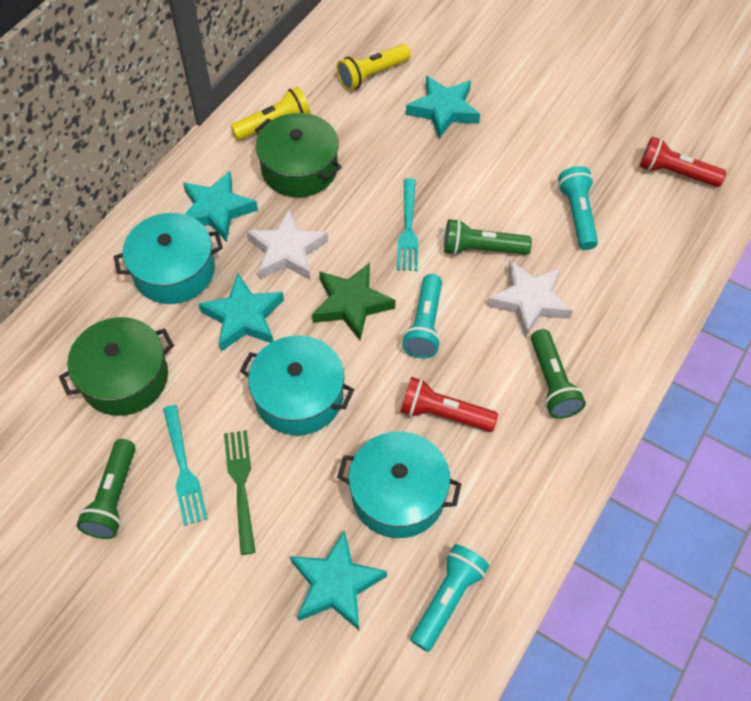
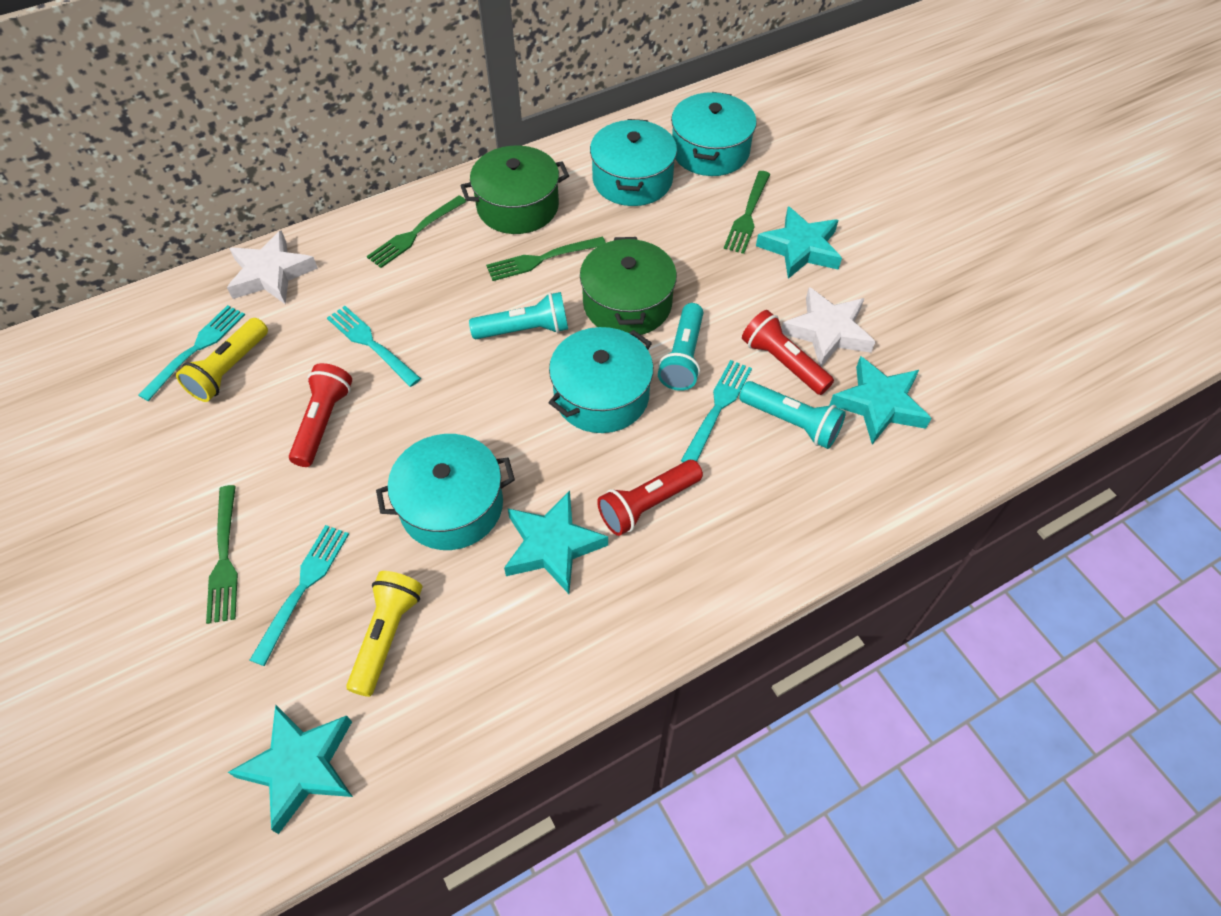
green flashlight: 3 -> 0
green fork: 1 -> 4
green star: 1 -> 0
red flashlight: 2 -> 3
turquoise fork: 2 -> 4
turquoise pot: 3 -> 4

